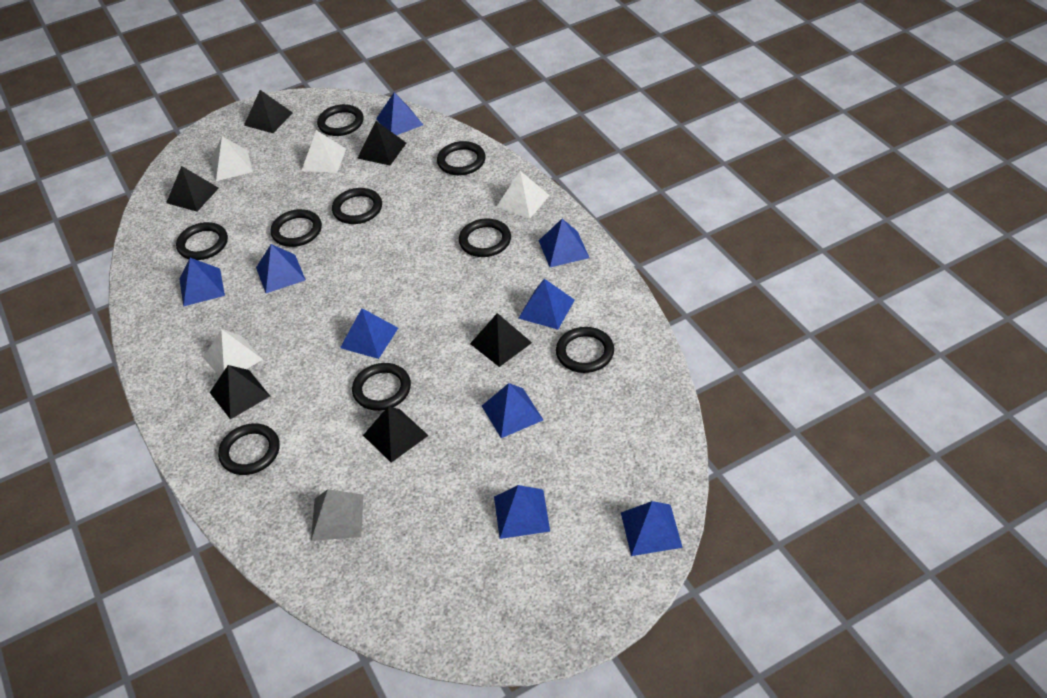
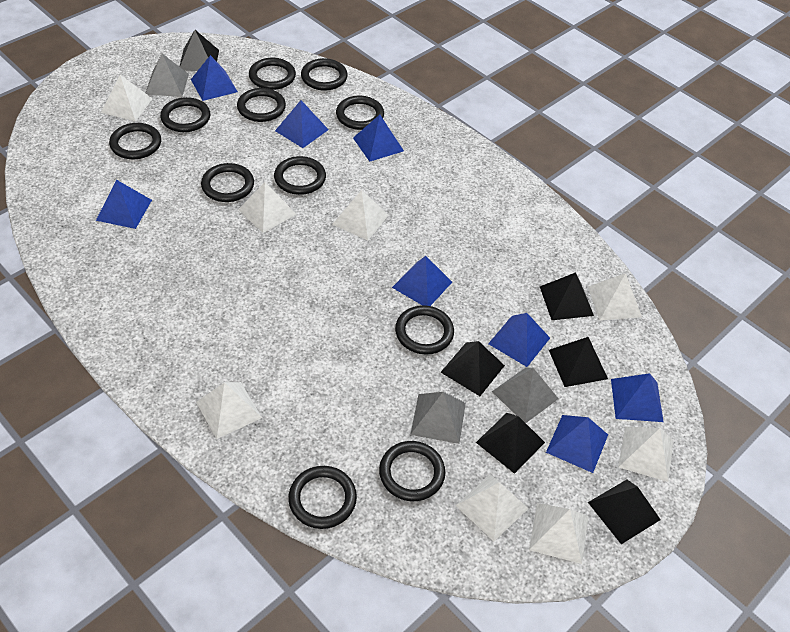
black ring: 9 -> 11
blue pyramid: 9 -> 8
grey pyramid: 1 -> 3
white pyramid: 4 -> 8

